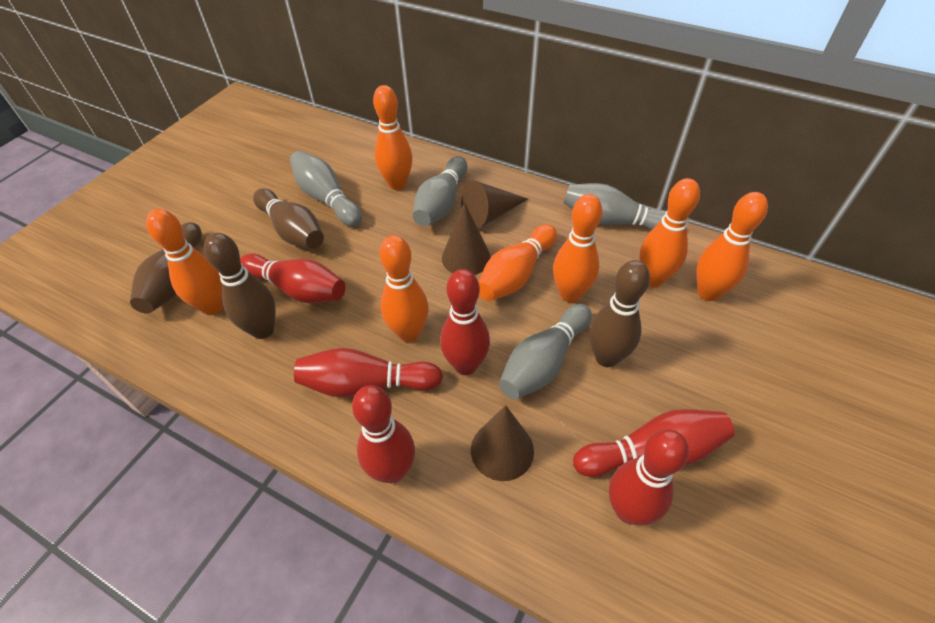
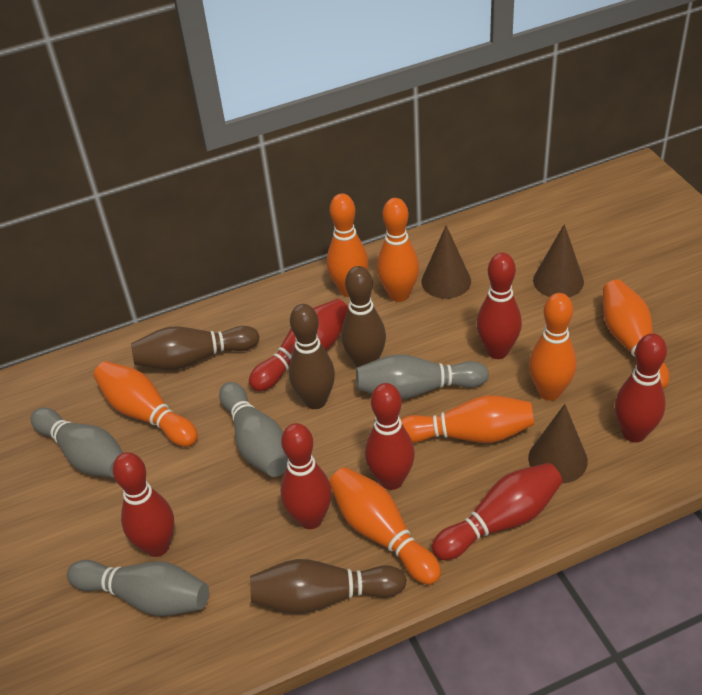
red bowling pin: 6 -> 7

